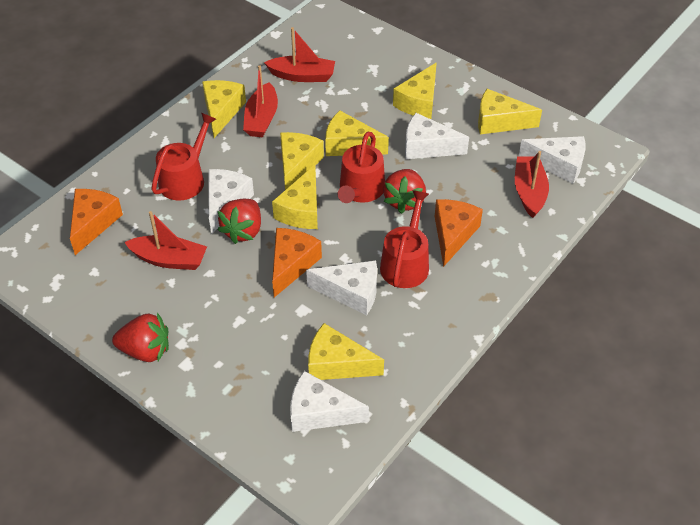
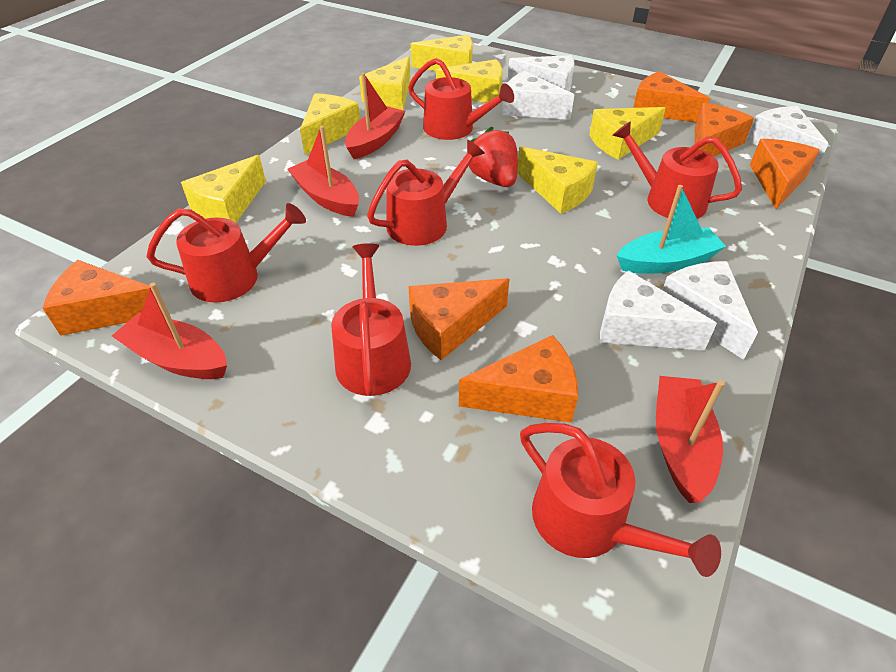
orange cheese: 3 -> 6
red strawberry: 3 -> 1
red watering can: 3 -> 6
turquoise boat: 0 -> 1

